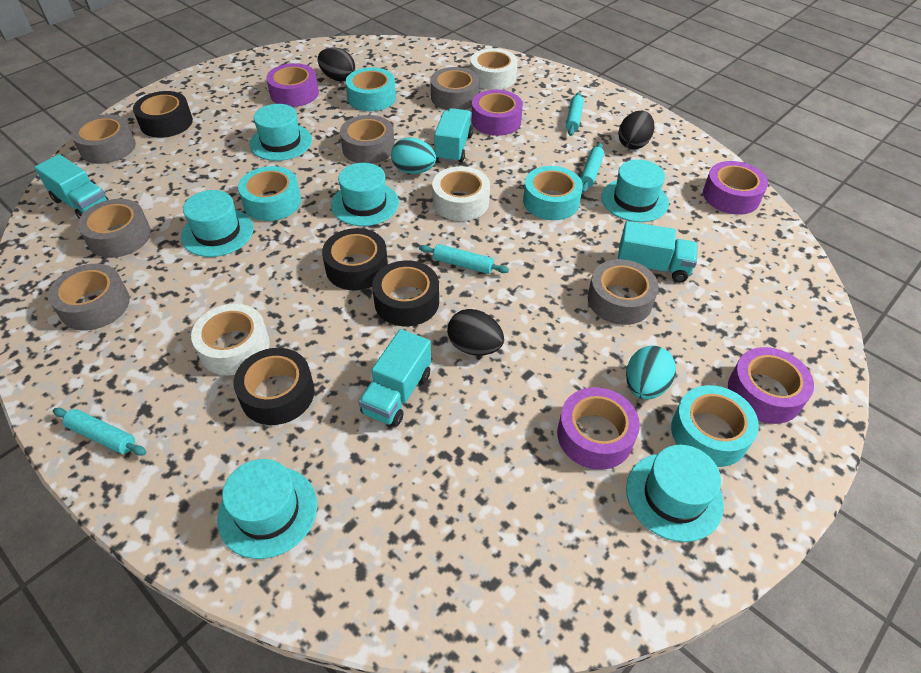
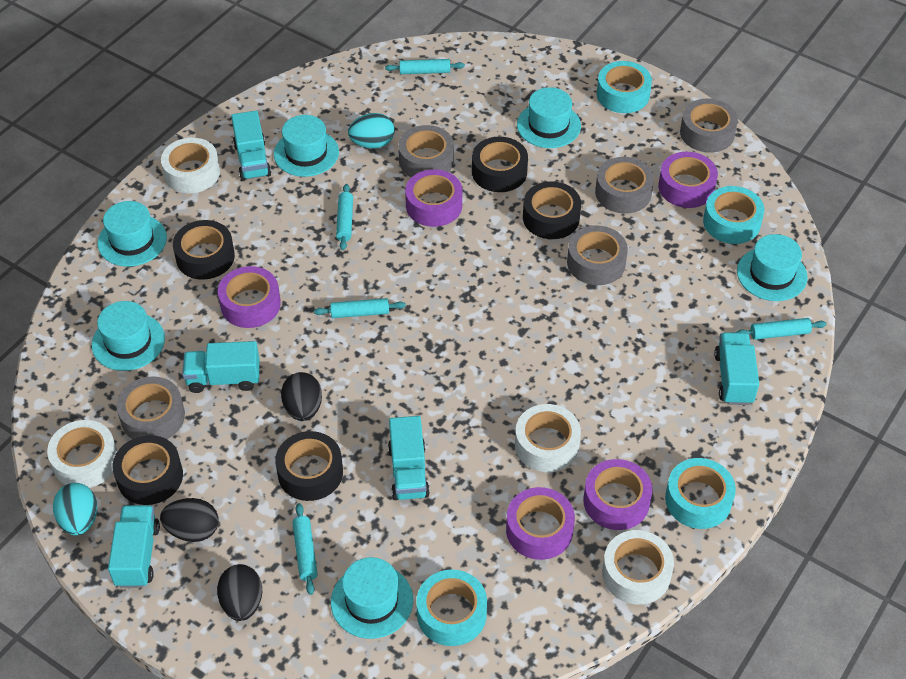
black tape: 4 -> 5
grey tape: 6 -> 5
turquoise rolling pin: 4 -> 5
turquoise truck: 4 -> 5
white tape: 3 -> 4

